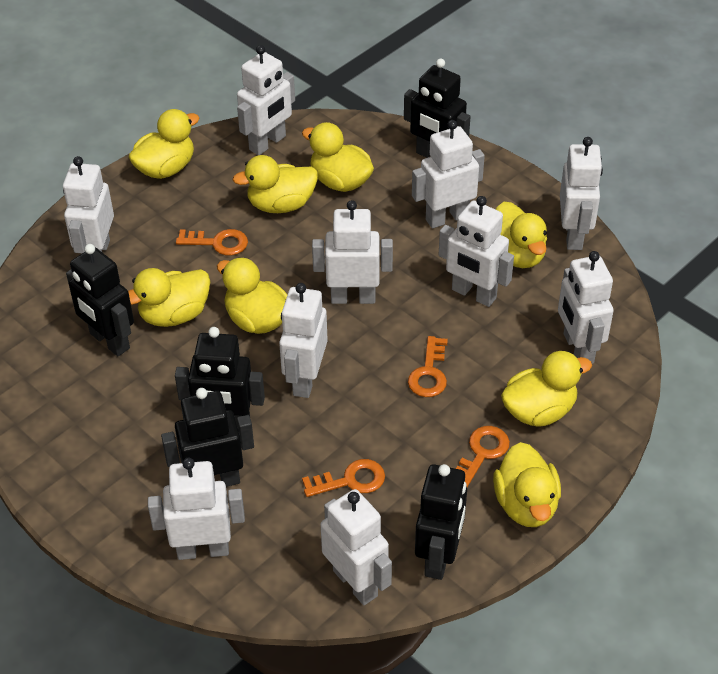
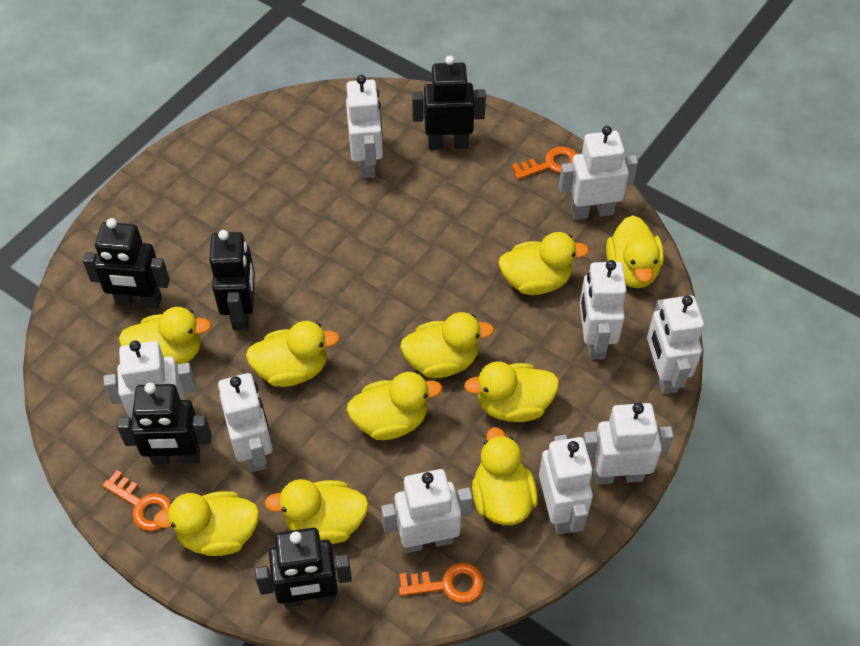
orange key: 4 -> 3
white robot: 10 -> 9
yellow duck: 8 -> 10

